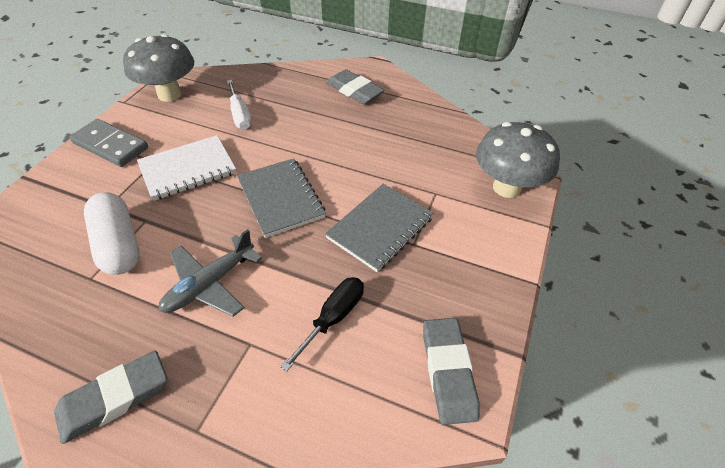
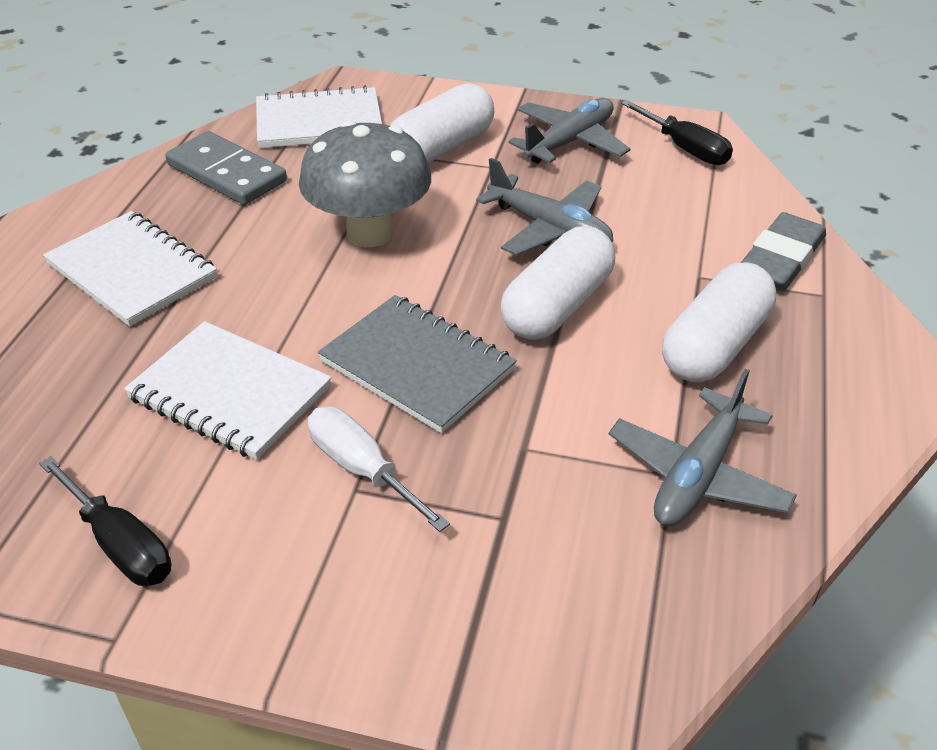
black screwdriver: 1 -> 2
grey eraser: 3 -> 1
grey mushroom: 2 -> 1
grey notebook: 2 -> 1
grey plane: 1 -> 3
white capsule: 1 -> 3
white notebook: 1 -> 3

